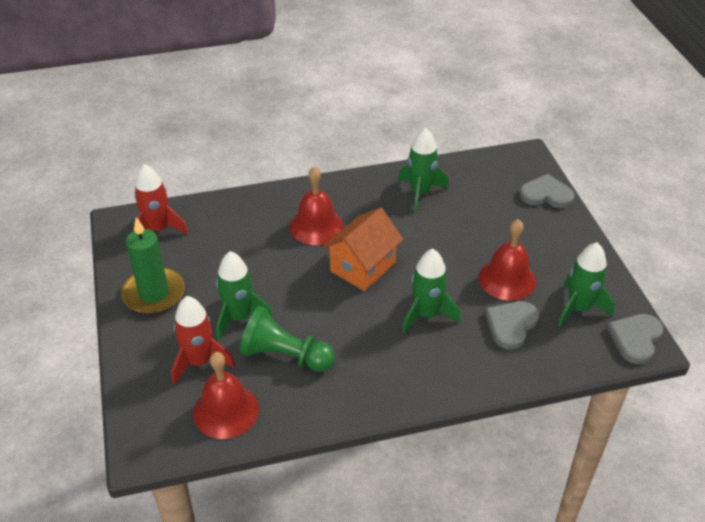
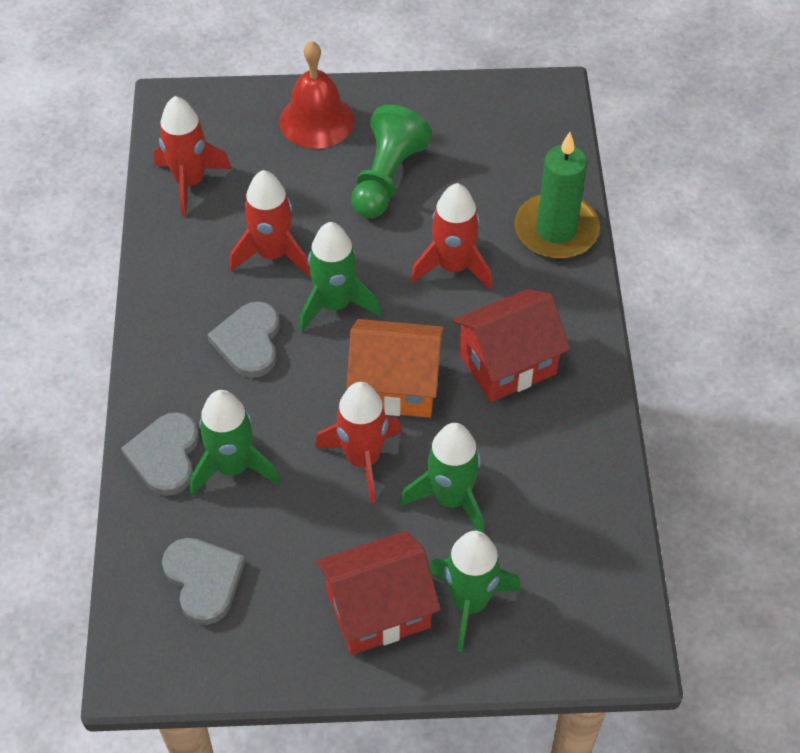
red bell: 3 -> 1
red house: 0 -> 2
red rocket: 2 -> 4

